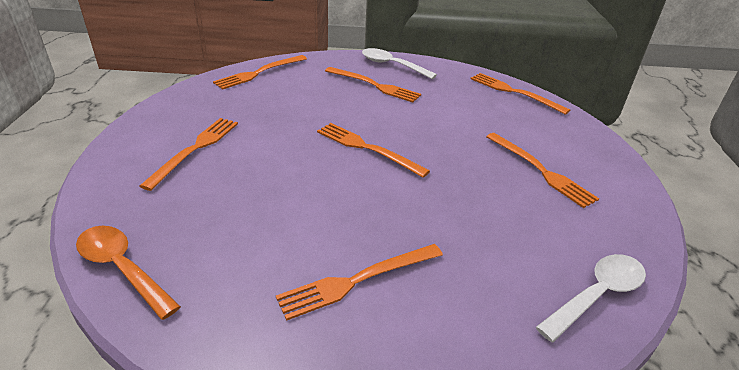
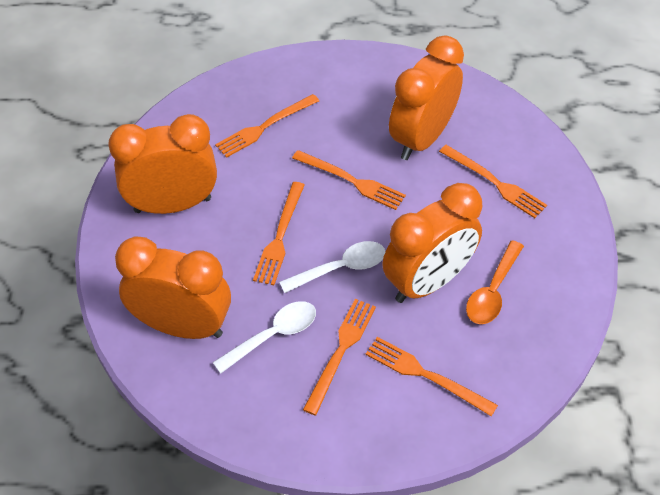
orange clock: 0 -> 4
orange fork: 7 -> 6

